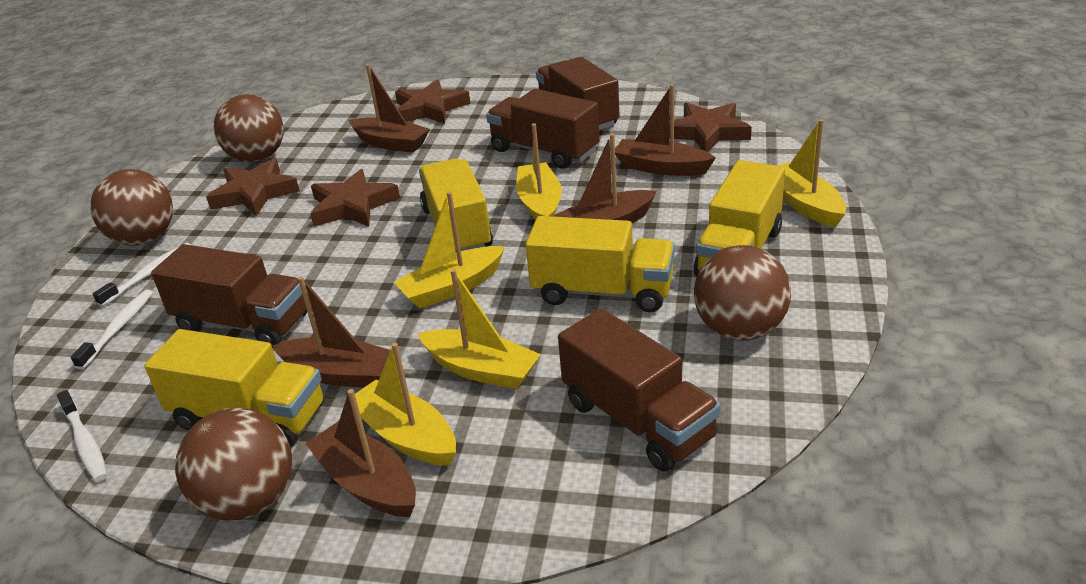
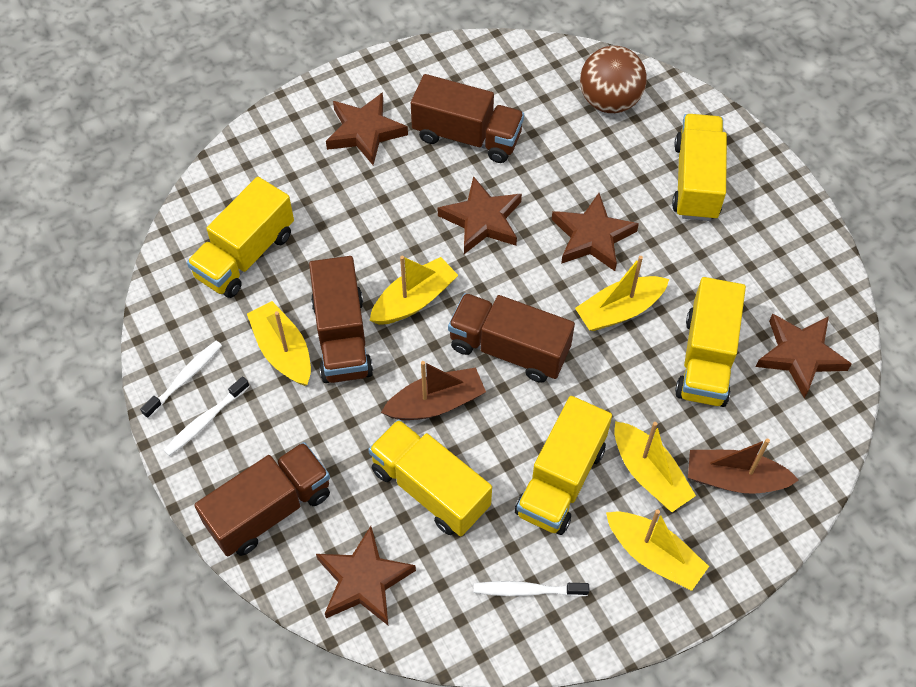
brown ball: 4 -> 1
brown boat: 5 -> 2
brown star: 4 -> 5
yellow truck: 4 -> 5

